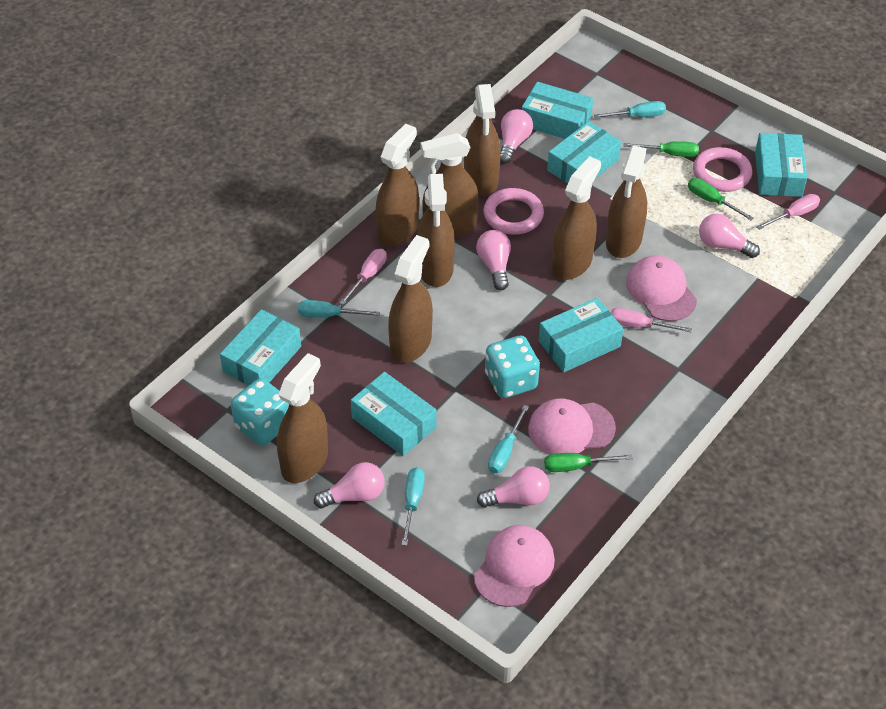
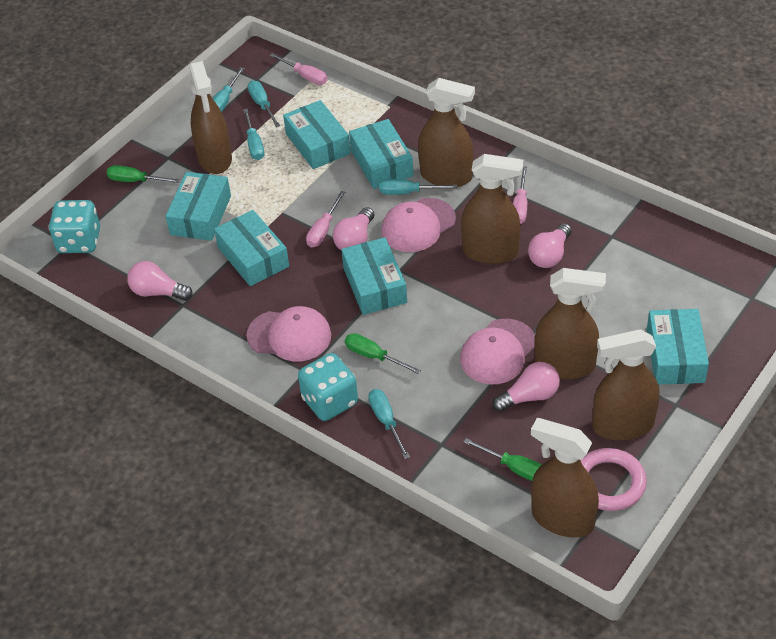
brown spray bottle: 8 -> 6
pink light bulb: 5 -> 4
pink ring: 2 -> 1
turquoise screwdriver: 4 -> 5

